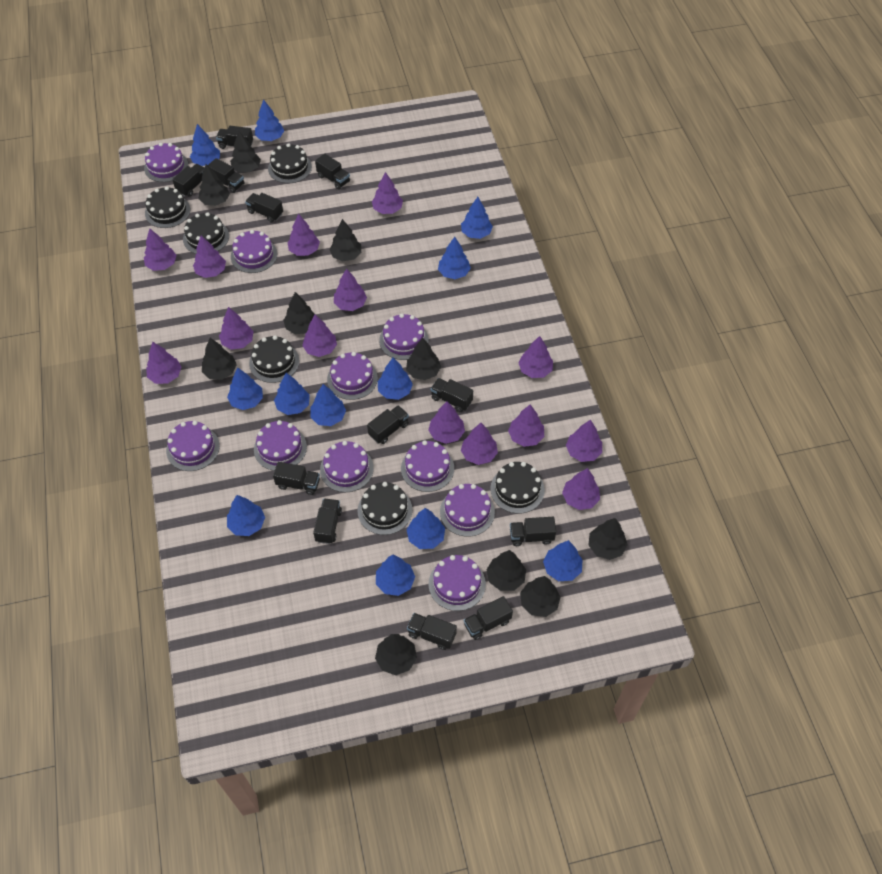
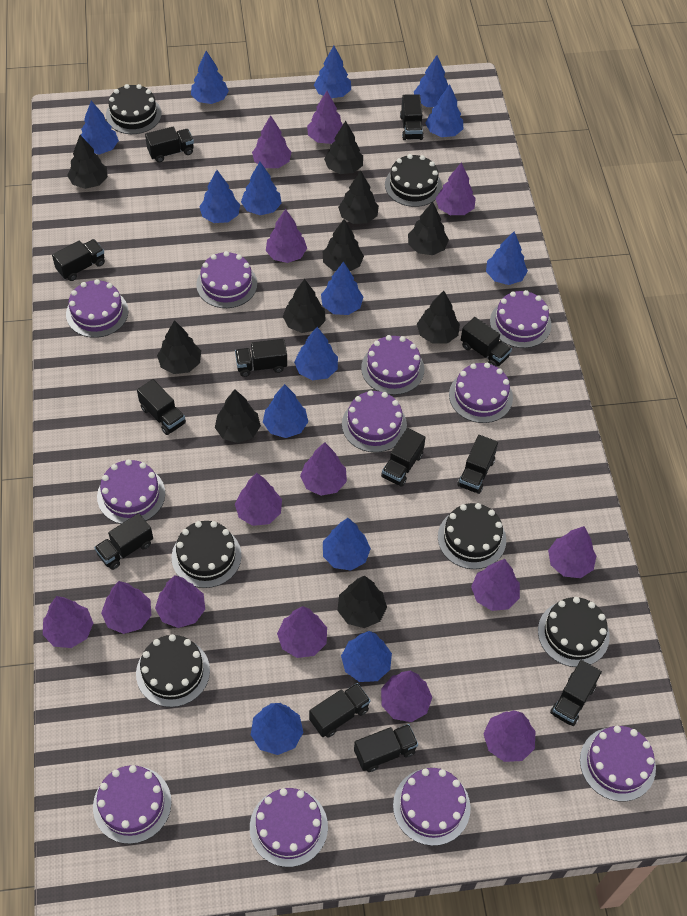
blue tree: 12 -> 14
purple cake: 10 -> 11

